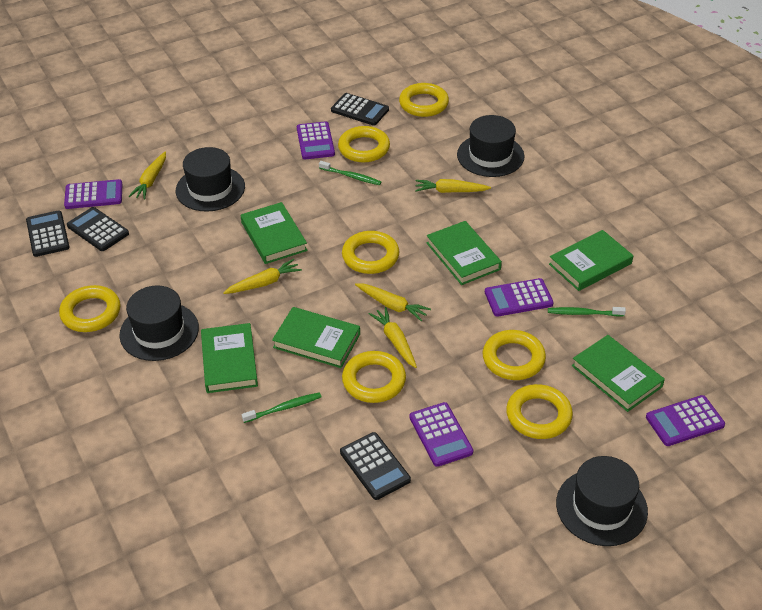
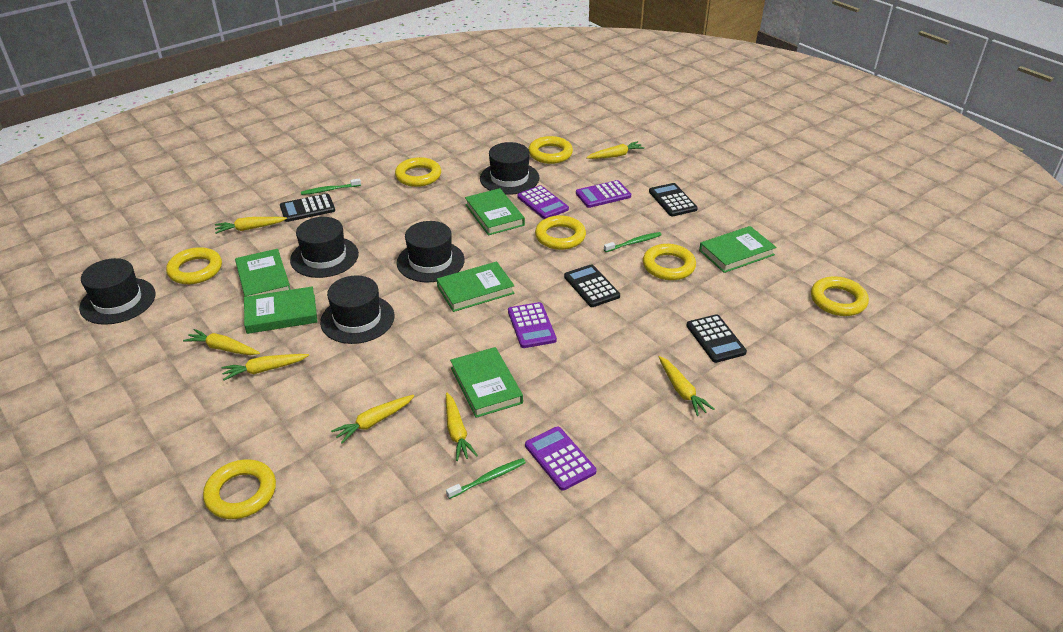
black hat: 4 -> 5
purple calculator: 5 -> 4
yellow carrot: 5 -> 7

